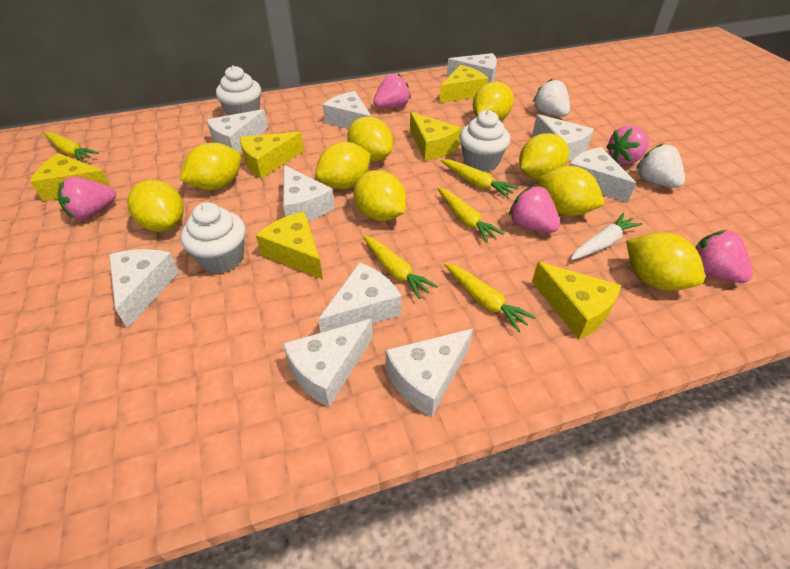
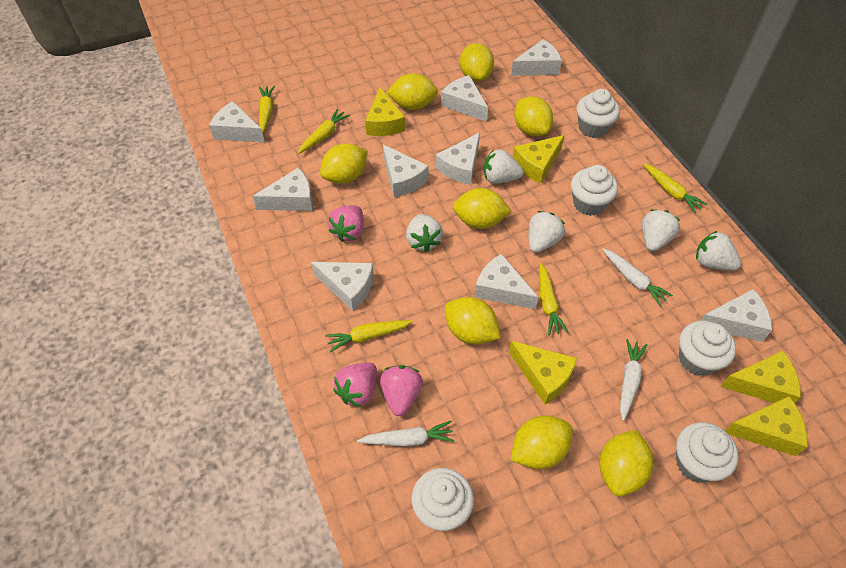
pink strawberry: 5 -> 3
white carrot: 1 -> 3
white cheese: 10 -> 9
white cupcake: 3 -> 5
white strawberry: 2 -> 5
yellow cheese: 6 -> 5
yellow lemon: 9 -> 8

